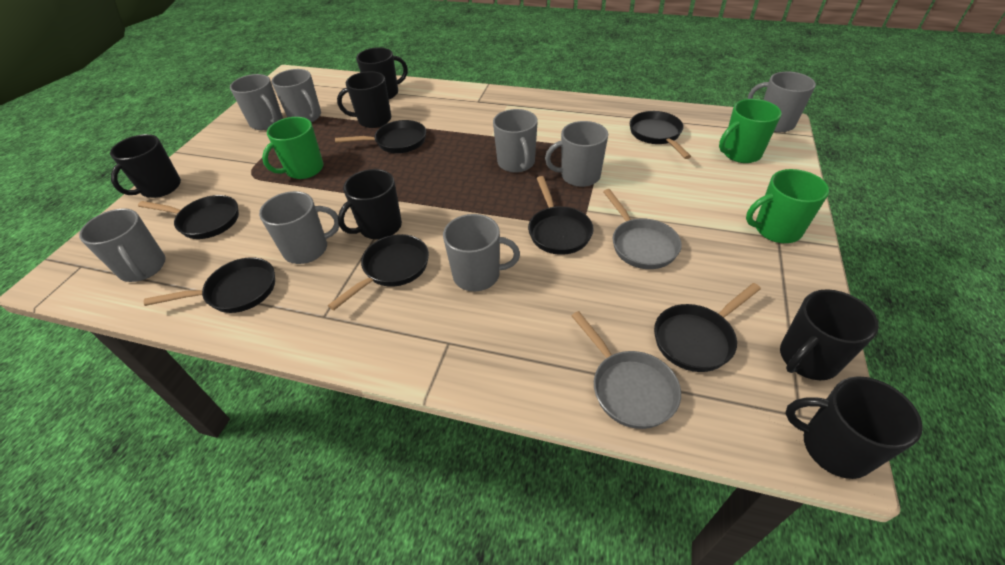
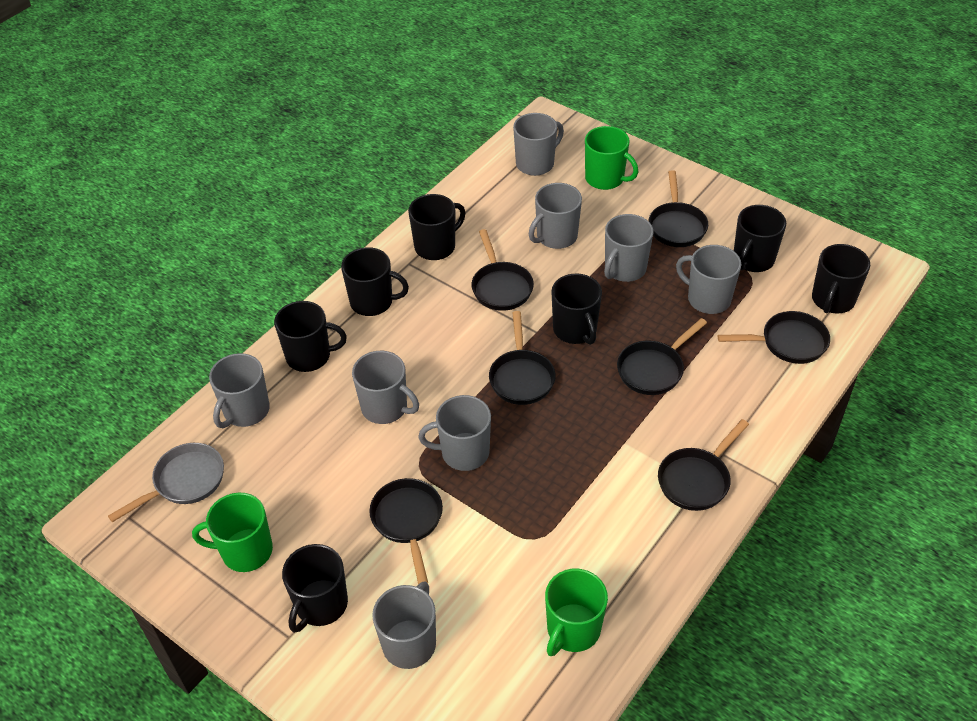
black mug: 6 -> 7
grey pan: 2 -> 1

